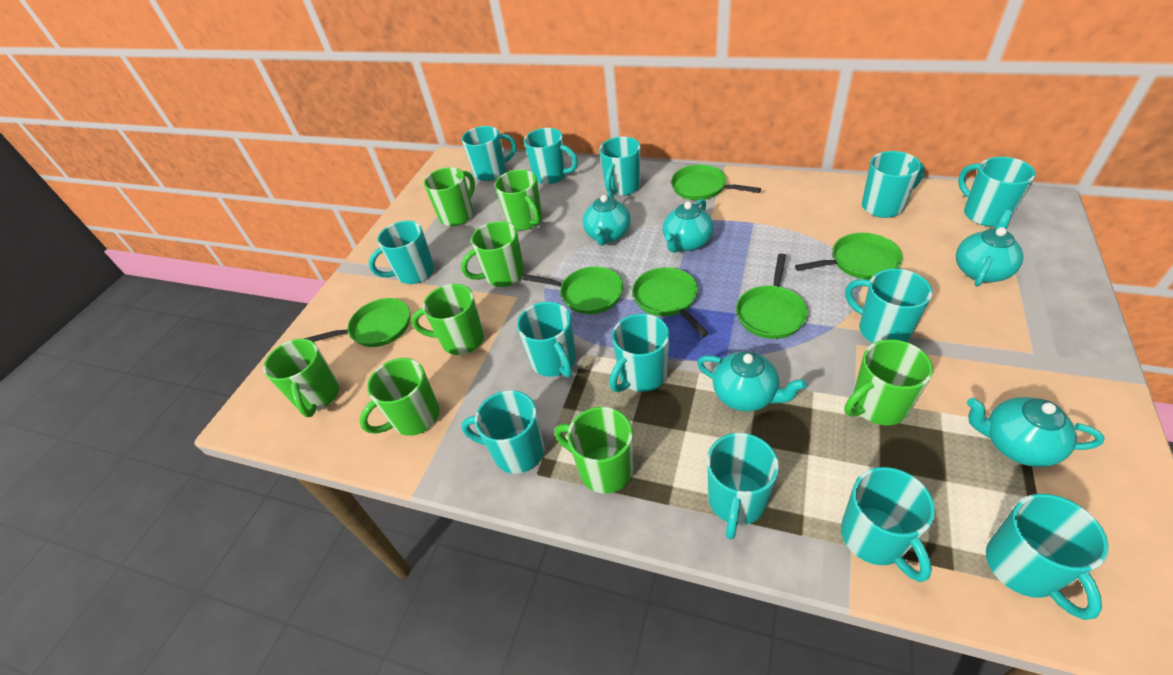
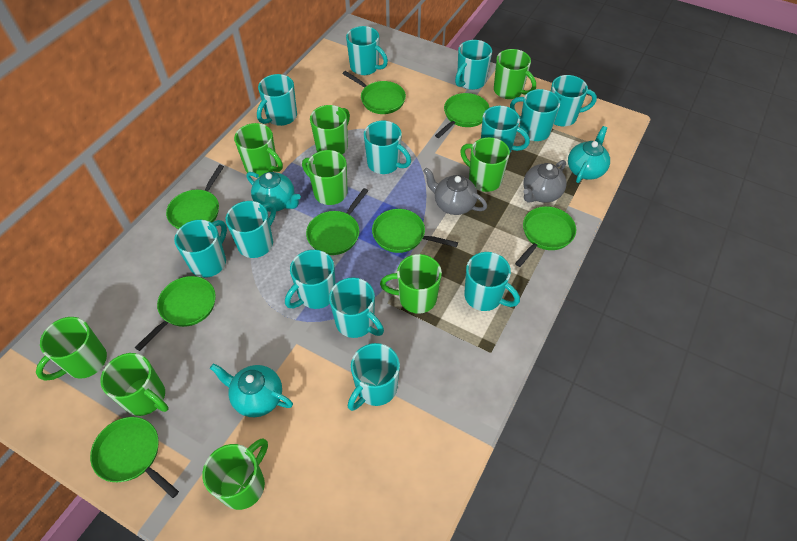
green mug: 8 -> 9
green pan: 6 -> 8
grey teapot: 0 -> 2
turquoise teapot: 5 -> 3

